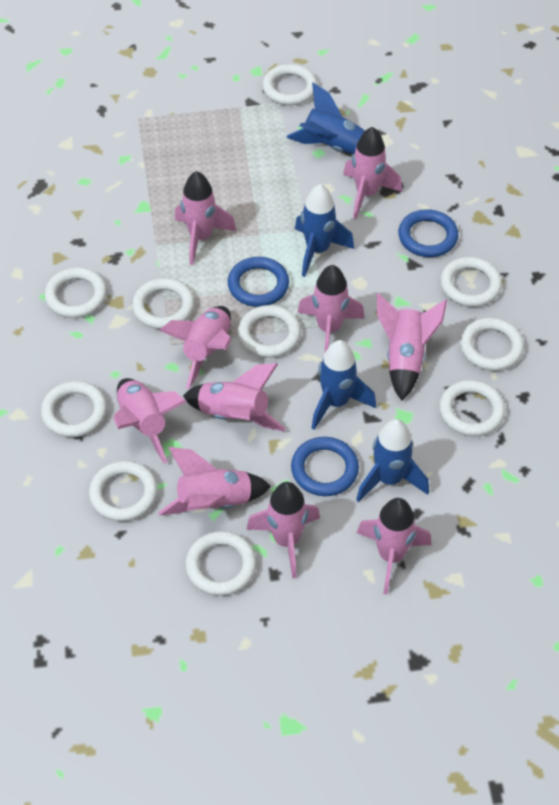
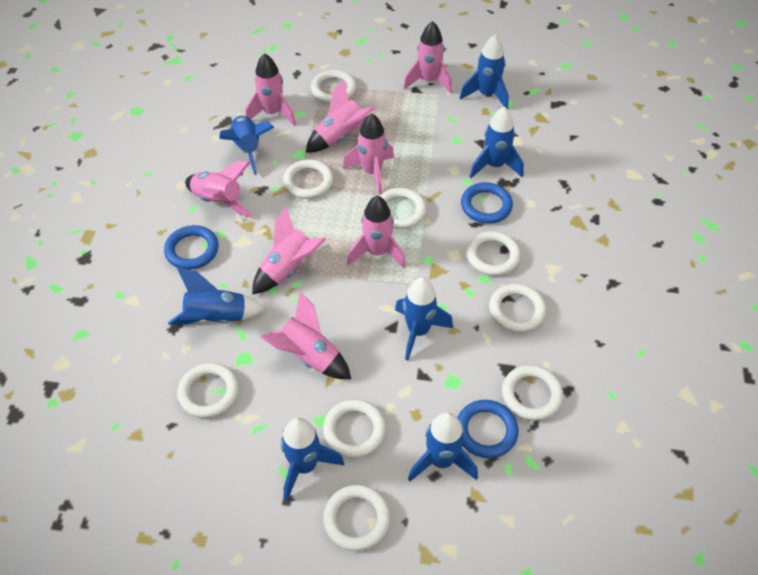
blue rocket: 4 -> 7
pink rocket: 10 -> 8
white ring: 10 -> 9

